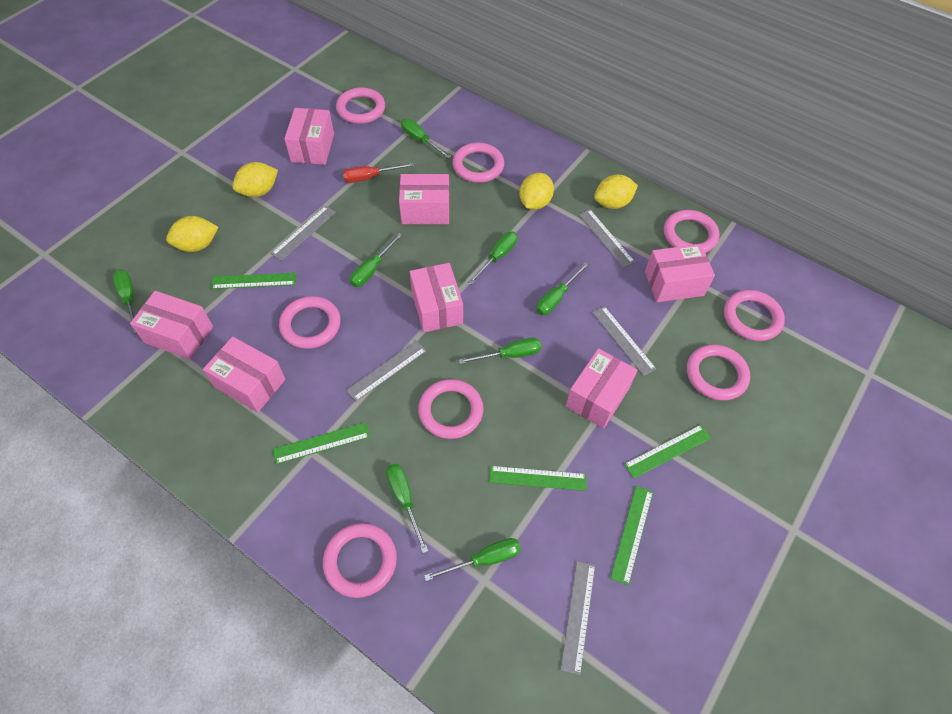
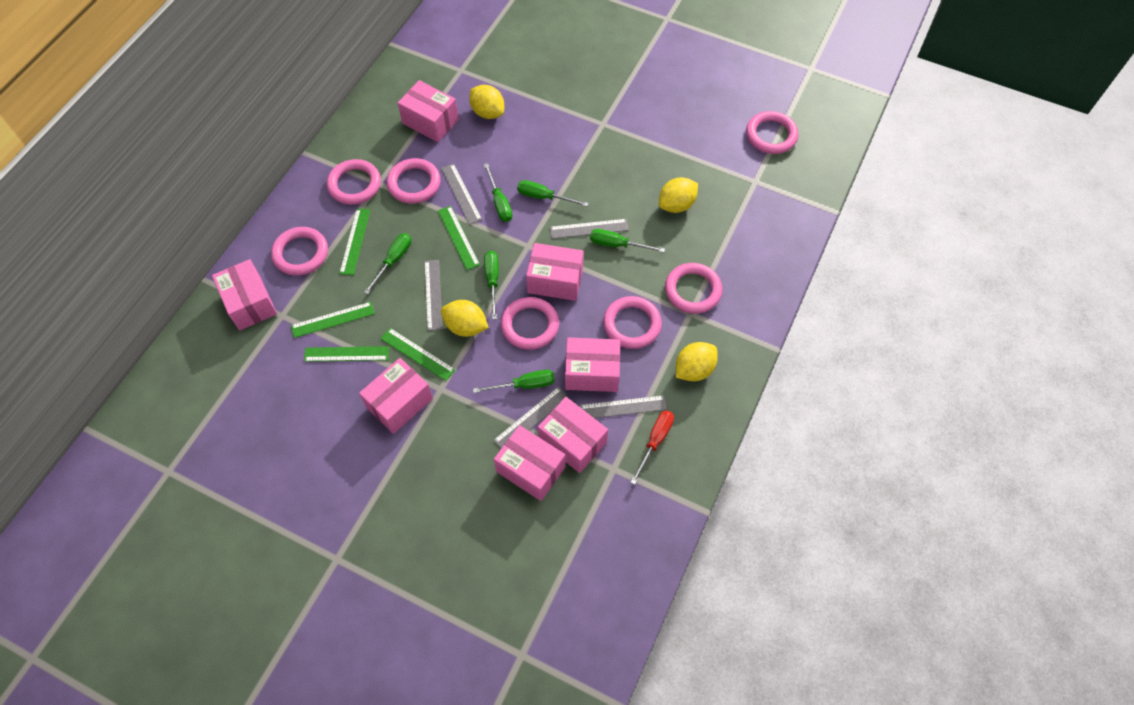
green screwdriver: 8 -> 6
pink ring: 8 -> 7

